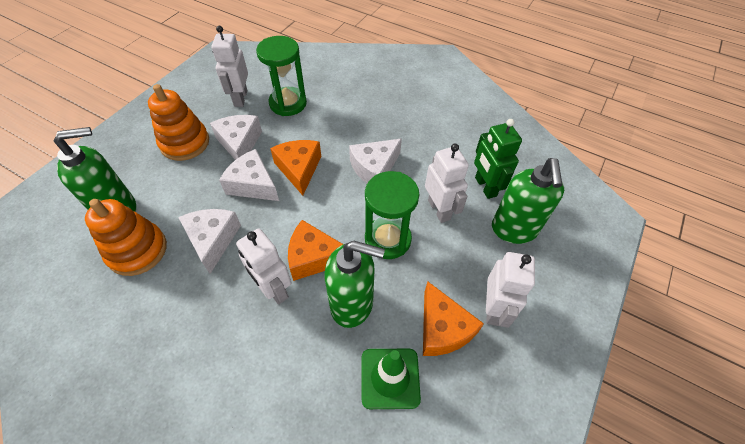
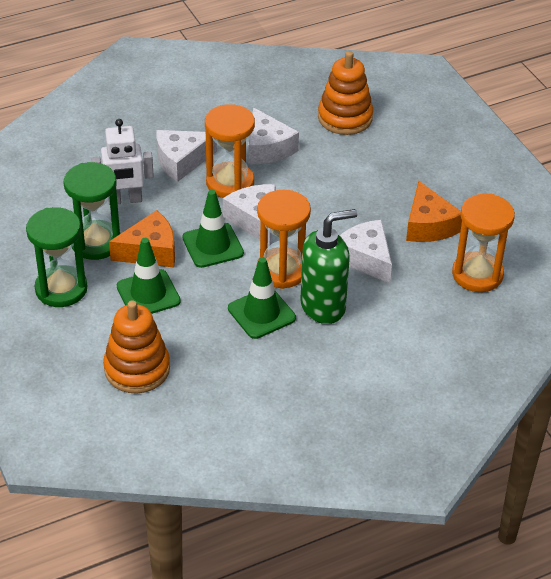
green robot: 1 -> 0
green soap dispenser: 3 -> 1
green traffic cone: 1 -> 3
orange cheese: 3 -> 2
orange hourglass: 0 -> 3
white robot: 4 -> 1

